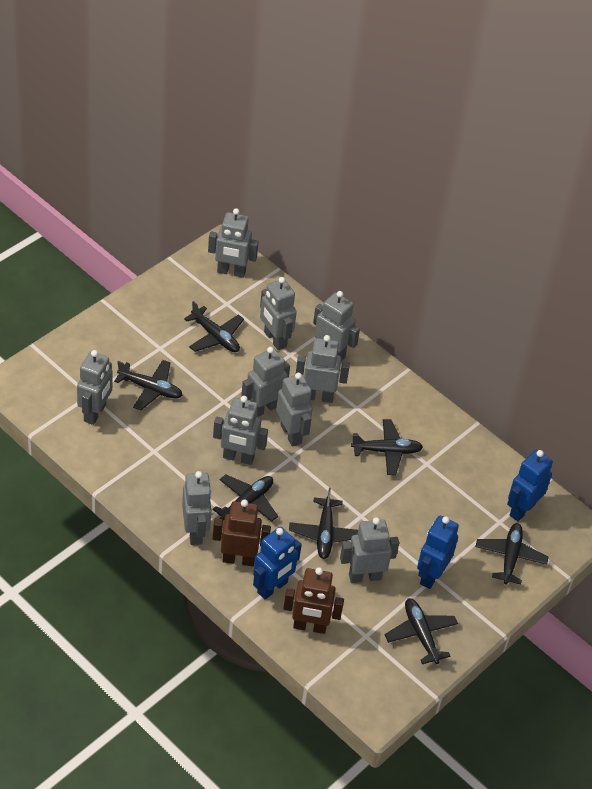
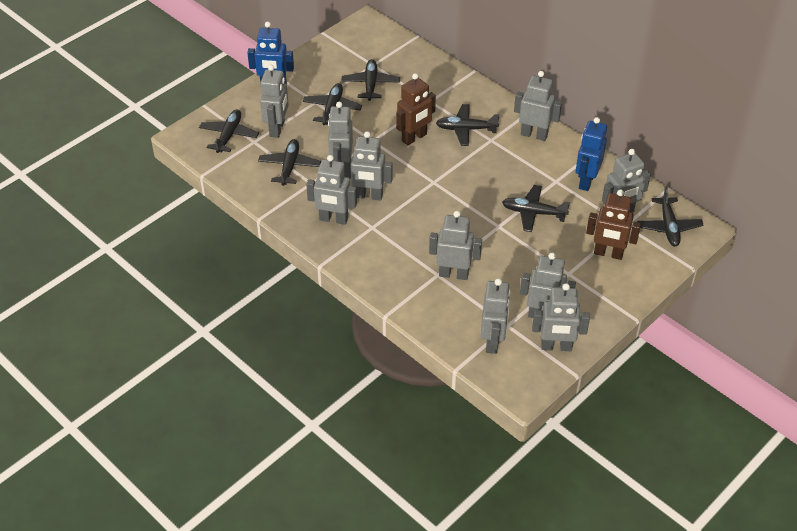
blue robot: 3 -> 2

